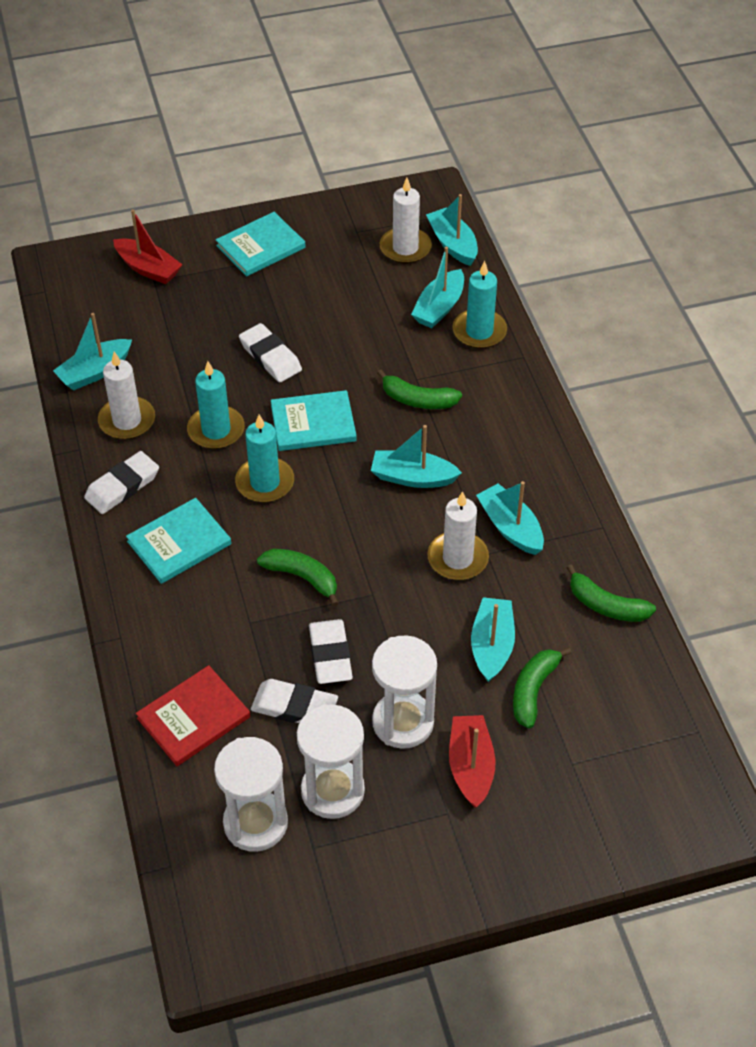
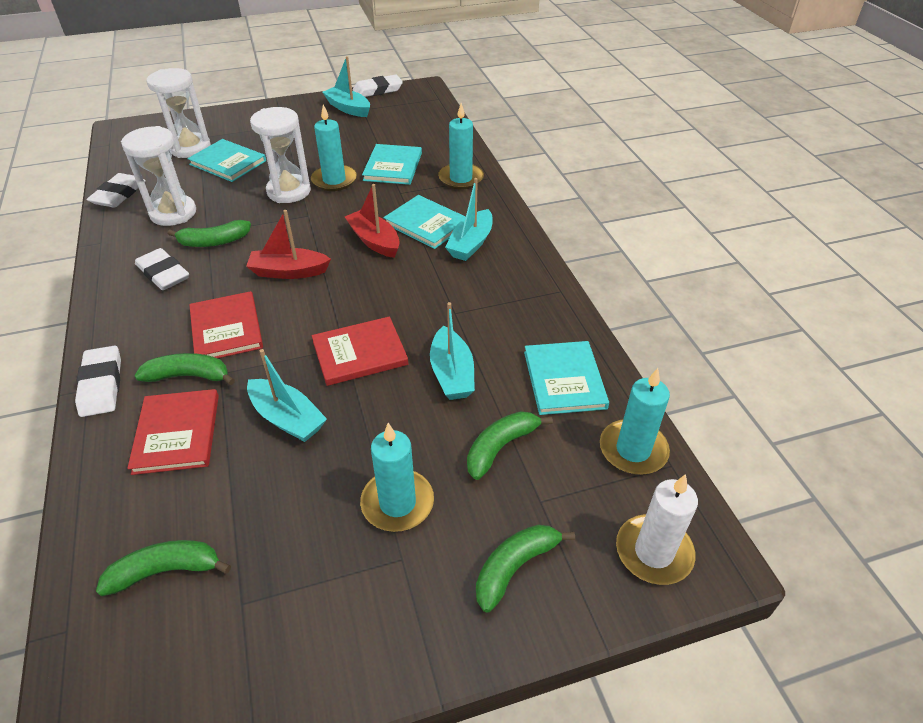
green banana: 4 -> 5
red book: 1 -> 3
turquoise boat: 6 -> 4
turquoise book: 3 -> 4
turquoise candle: 3 -> 4
white candle: 3 -> 1

